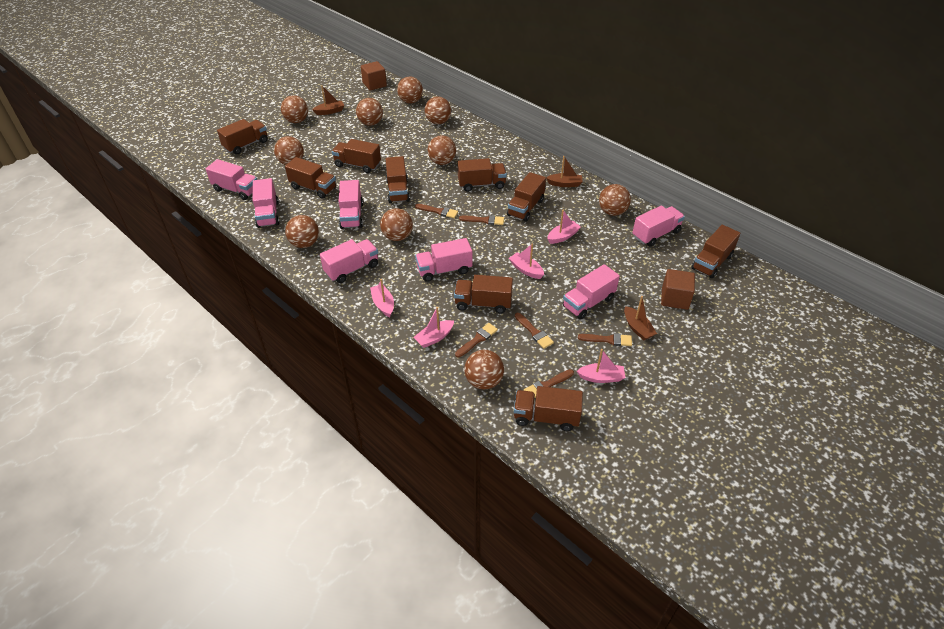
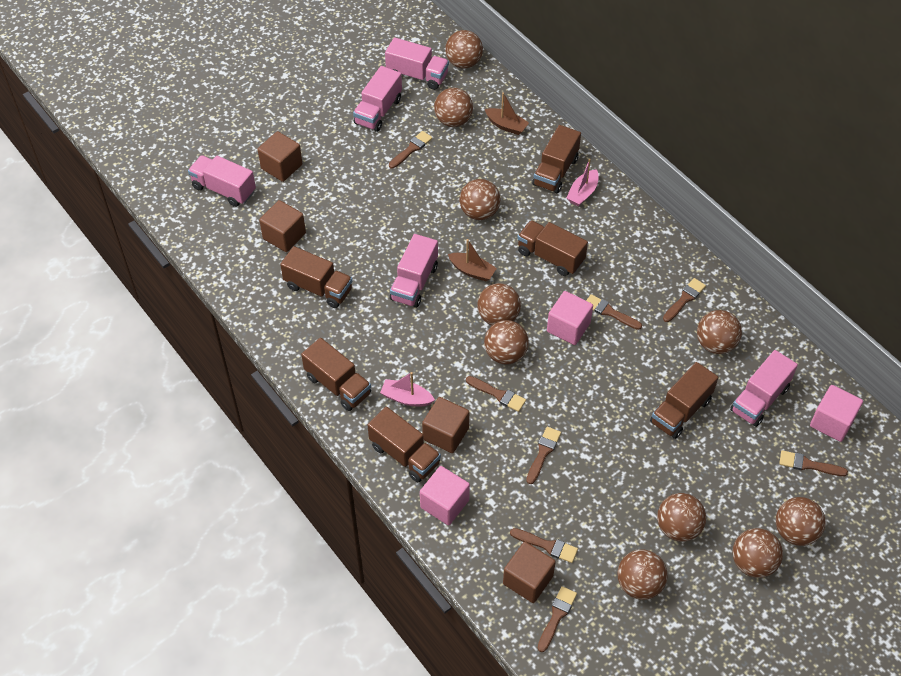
brown boat: 3 -> 2
brown brush: 6 -> 8
brown cube: 2 -> 4
brown truck: 9 -> 6
pink boat: 5 -> 2
pink cube: 0 -> 3
pink truck: 7 -> 5

